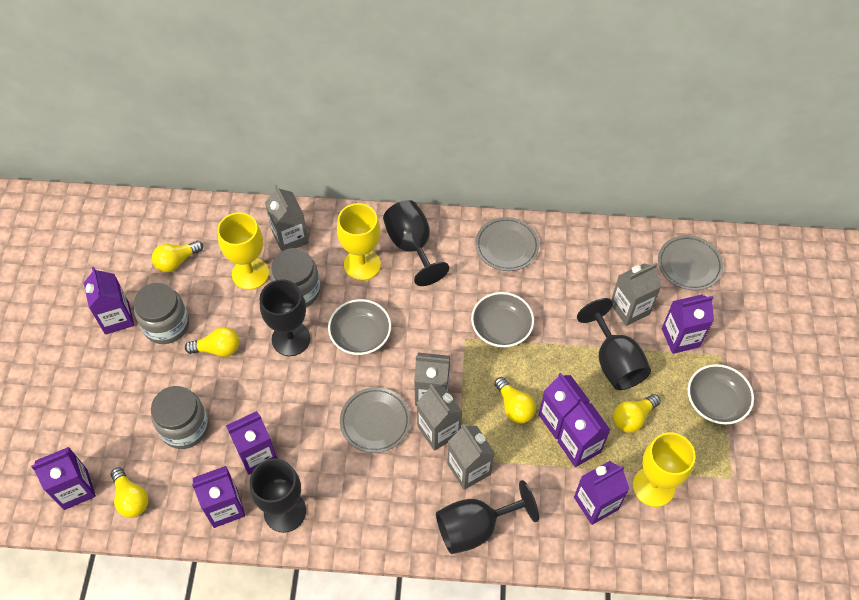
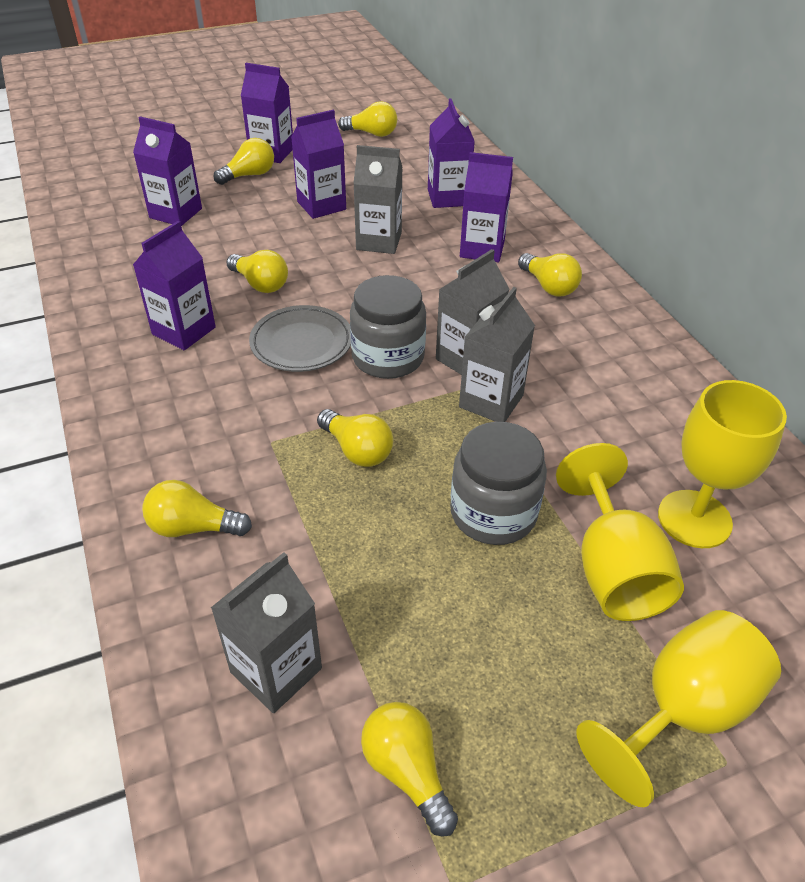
black goblet: 5 -> 0
grey bowl: 3 -> 0
grey carton: 5 -> 4
grey jar: 3 -> 2
grey plate: 3 -> 1
purple carton: 8 -> 6
yellow light bulb: 5 -> 7

